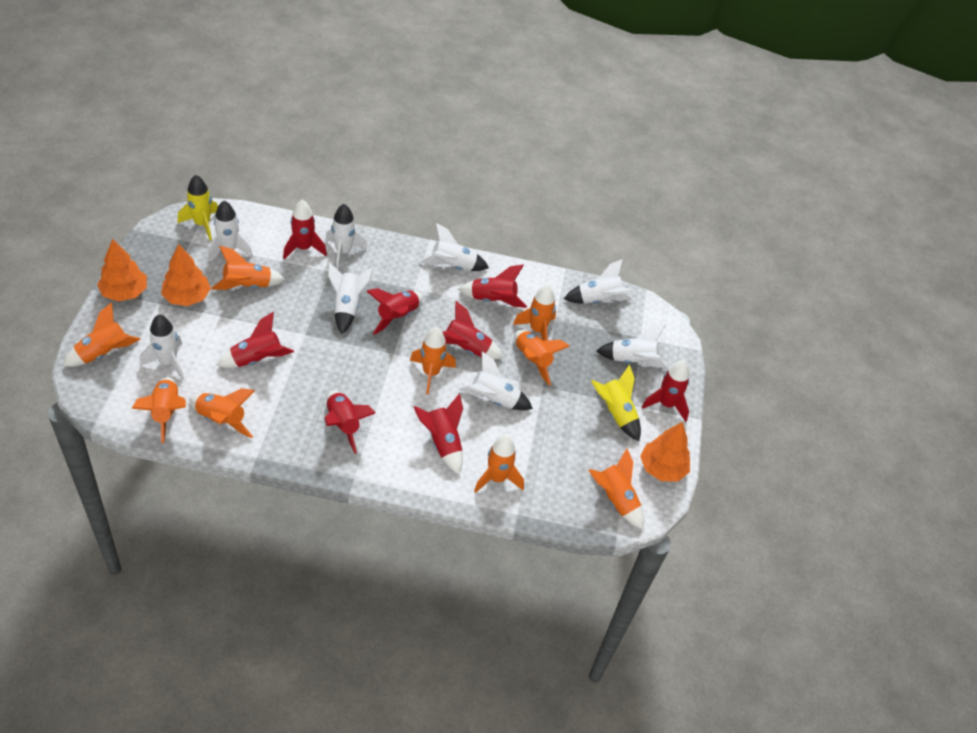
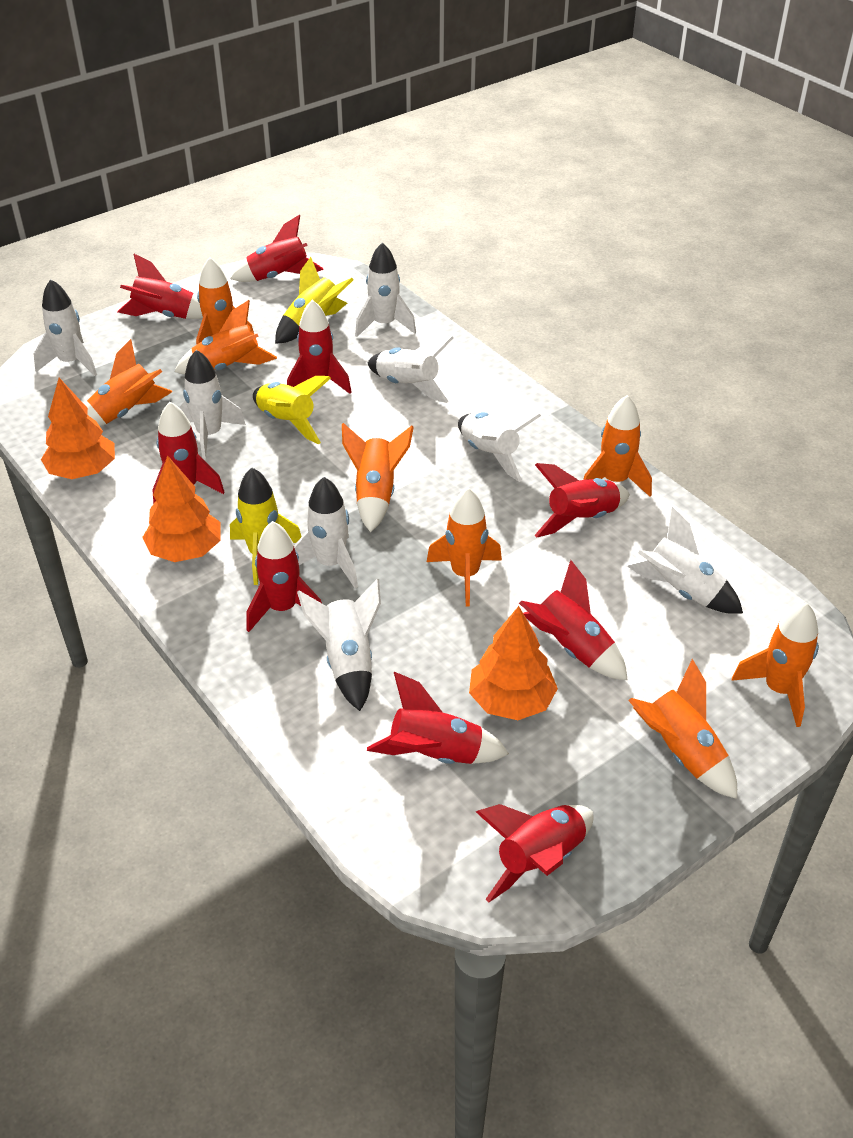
orange rocket: 9 -> 8
red rocket: 8 -> 9
yellow rocket: 2 -> 3

